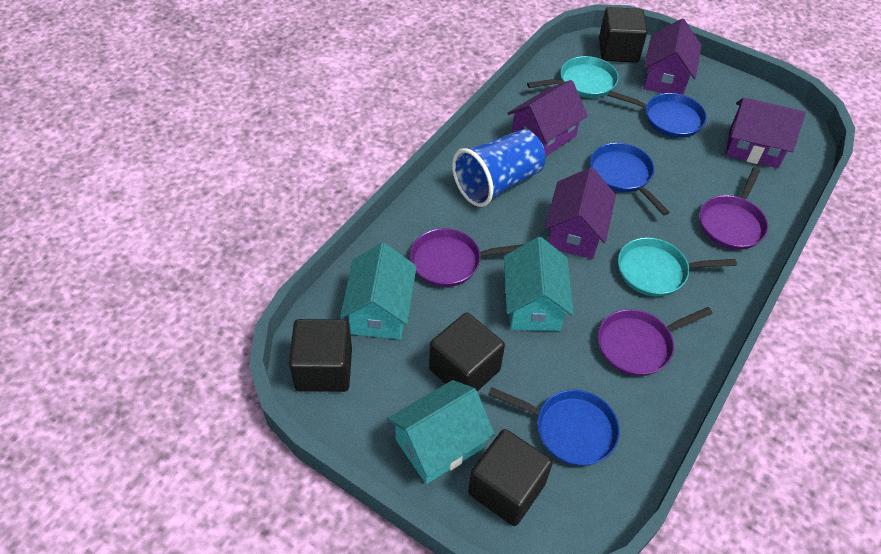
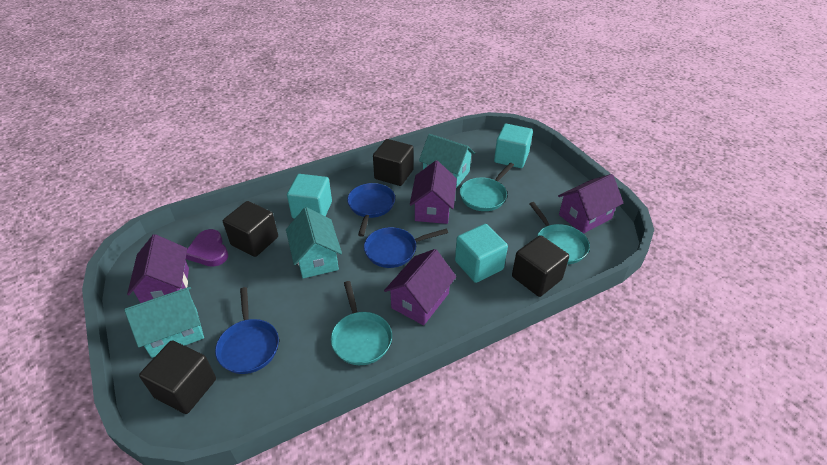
blue cup: 1 -> 0
purple heart: 0 -> 1
purple pan: 3 -> 0
turquoise cube: 0 -> 3
turquoise pan: 2 -> 3

